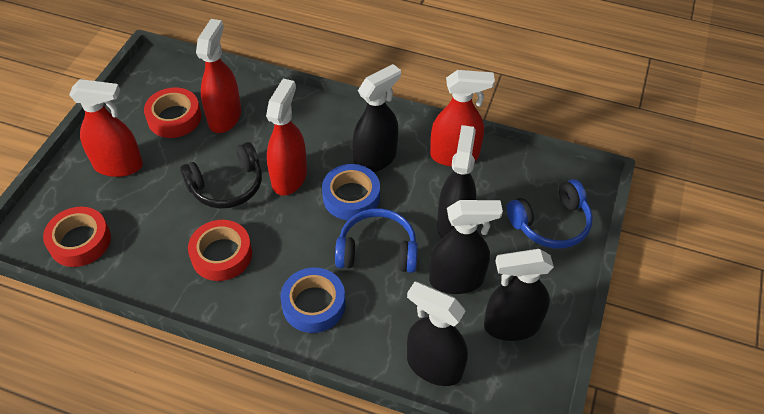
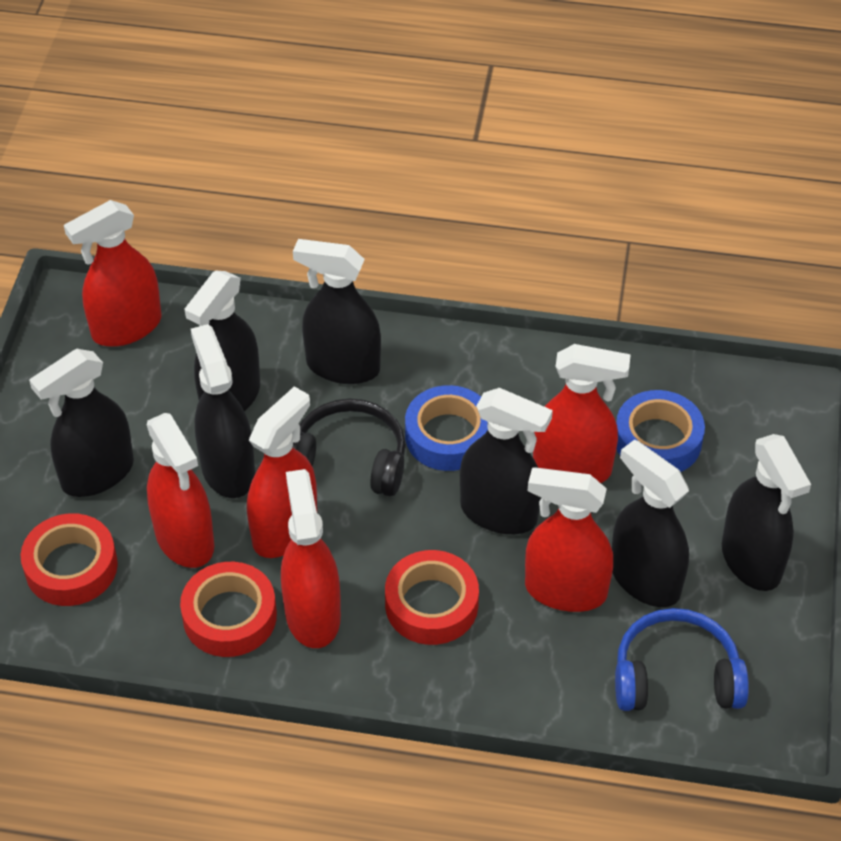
black spray bottle: 5 -> 7
blue headphones: 2 -> 1
red spray bottle: 4 -> 6

